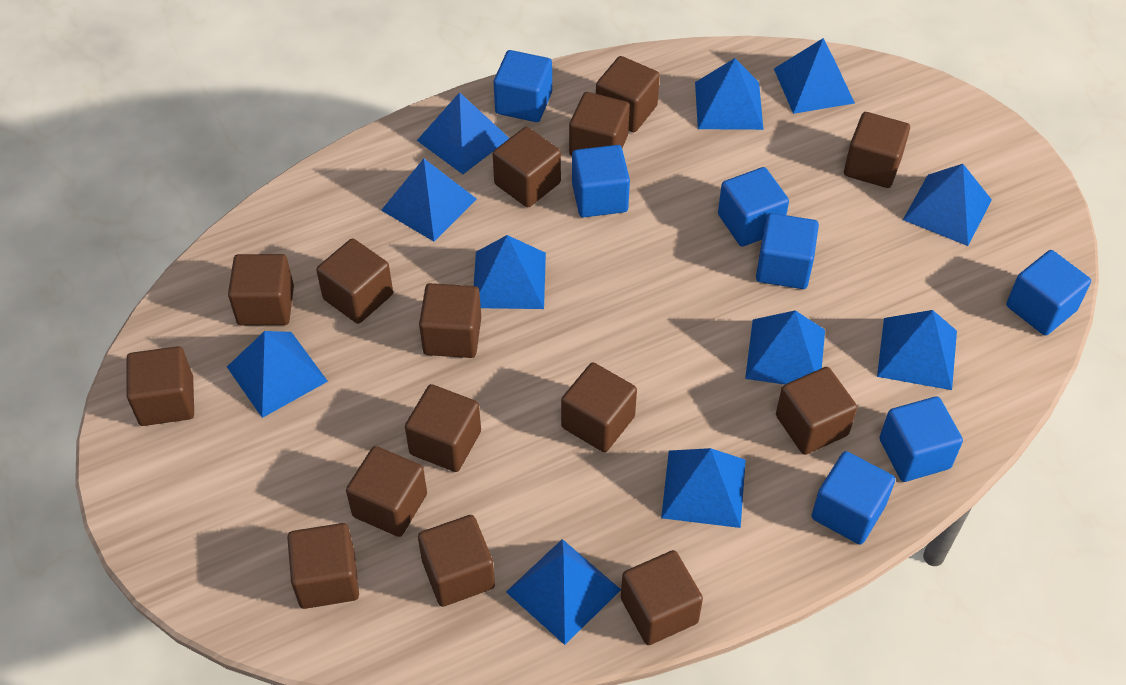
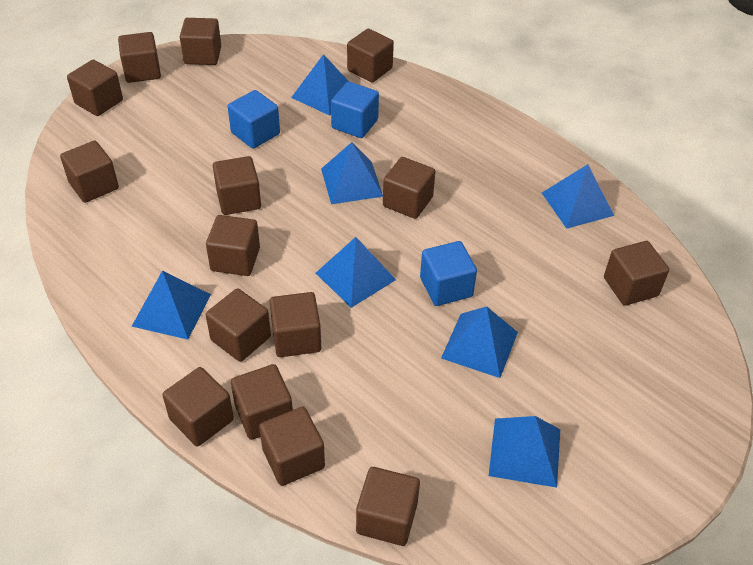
blue cube: 7 -> 3
blue pyramid: 11 -> 7

